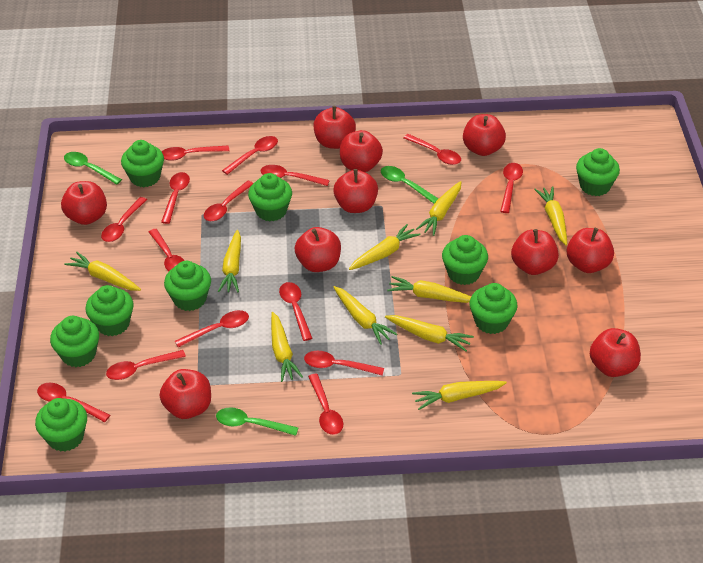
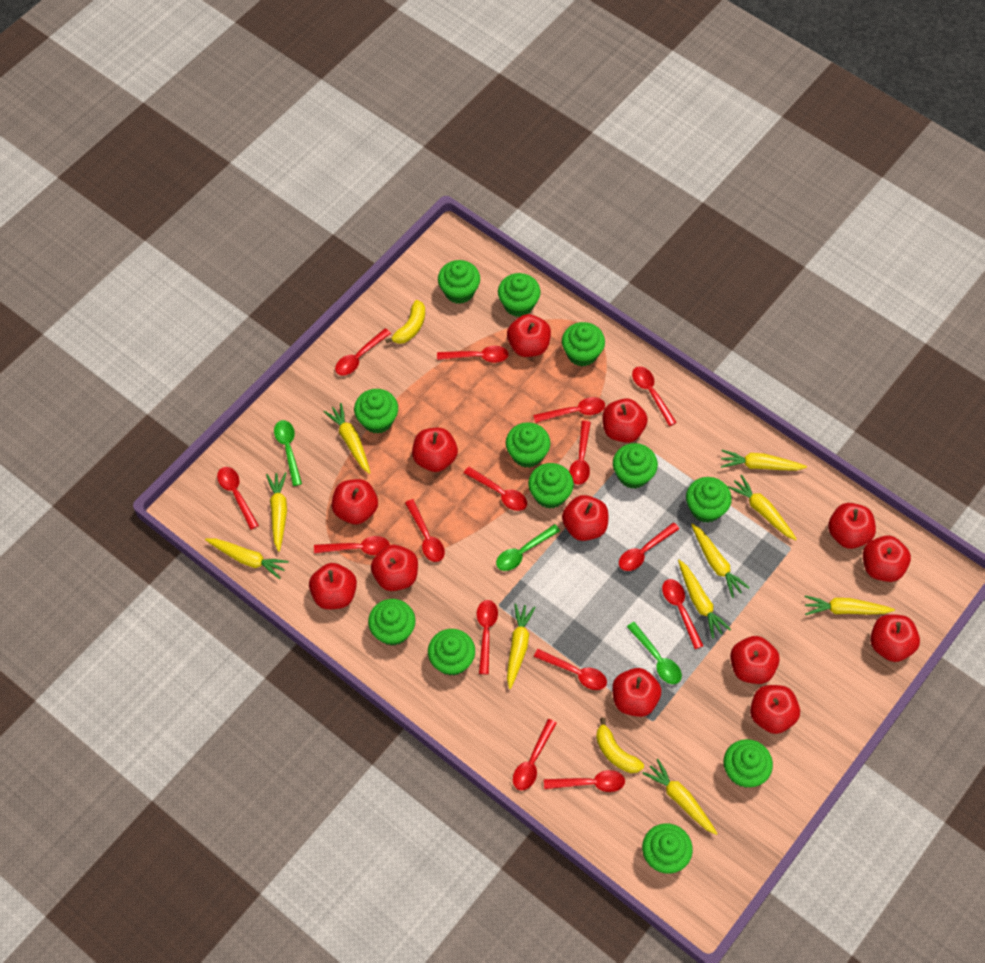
green cupcake: 9 -> 12
red apple: 10 -> 13
yellow banana: 0 -> 2

